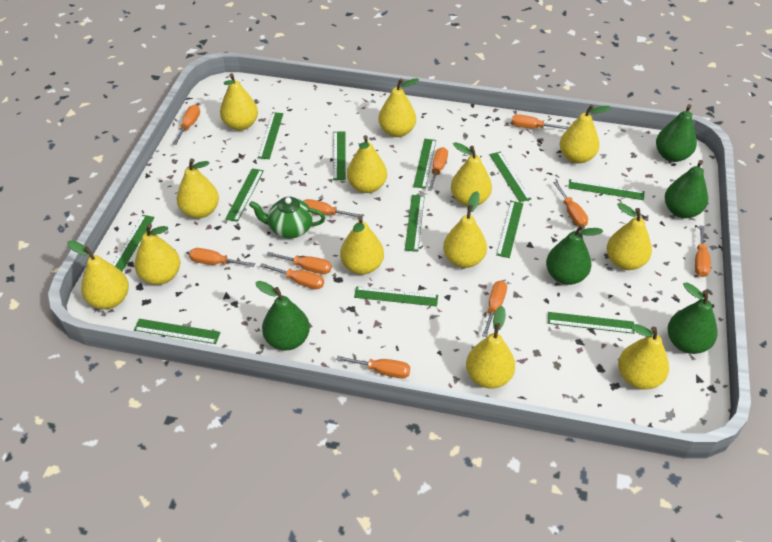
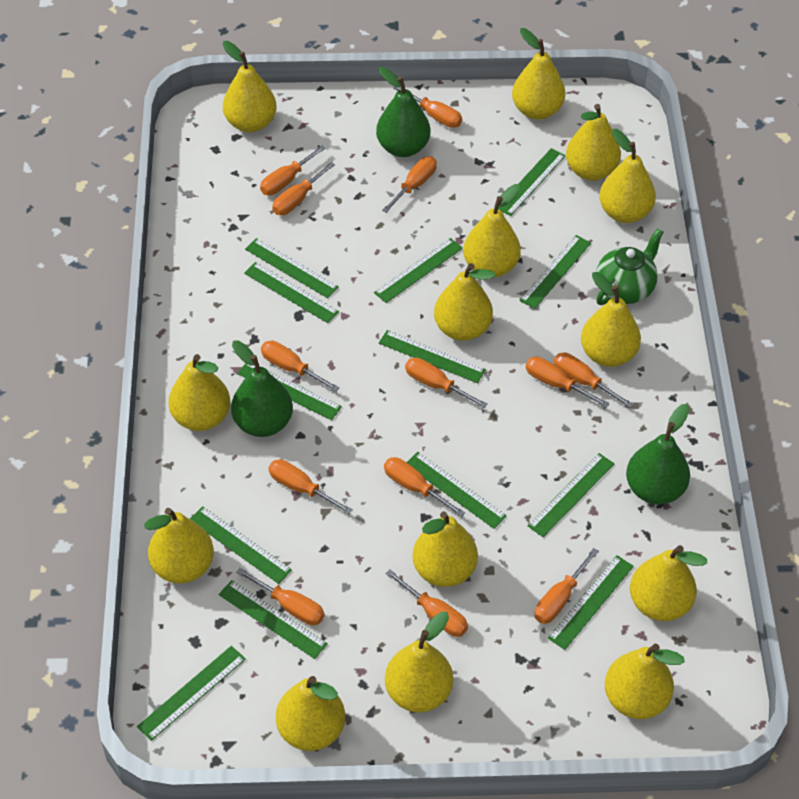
green pear: 5 -> 3
green ruler: 12 -> 13
orange screwdriver: 11 -> 13
yellow pear: 13 -> 14

